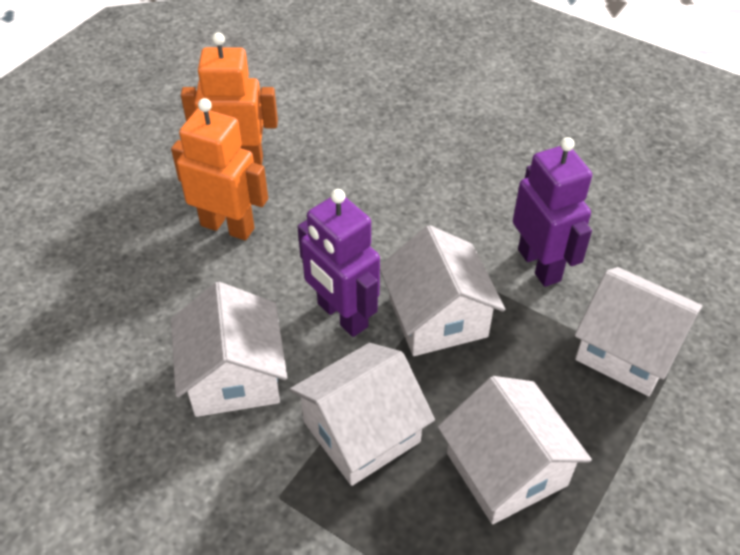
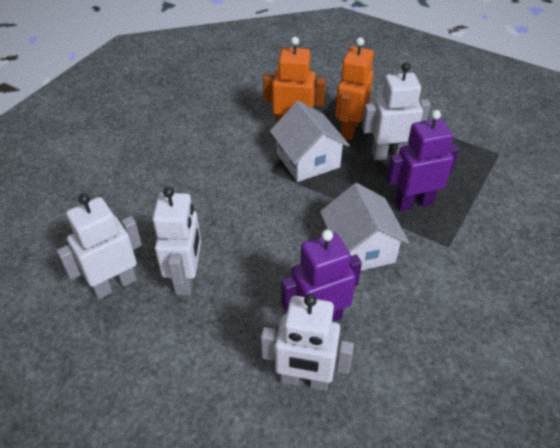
white house: 5 -> 2
white robot: 0 -> 4

